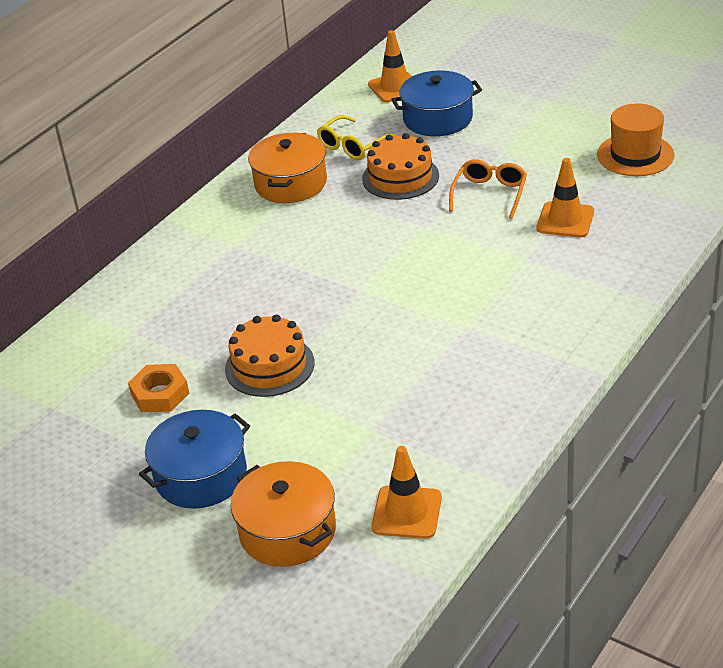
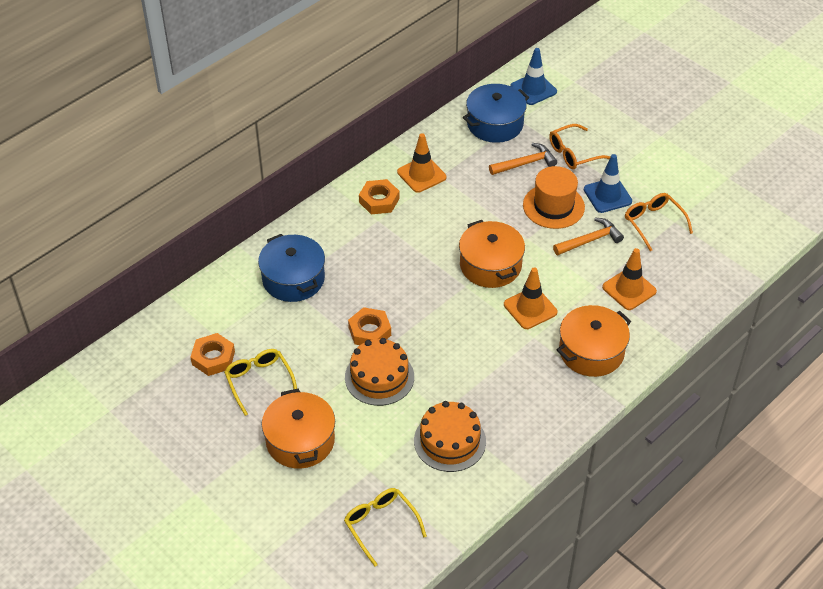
blue traffic cone: 0 -> 2
orange glasses: 1 -> 2
orange hammer: 0 -> 2
orange nut: 1 -> 3
orange pot: 2 -> 3
yellow glasses: 1 -> 2

